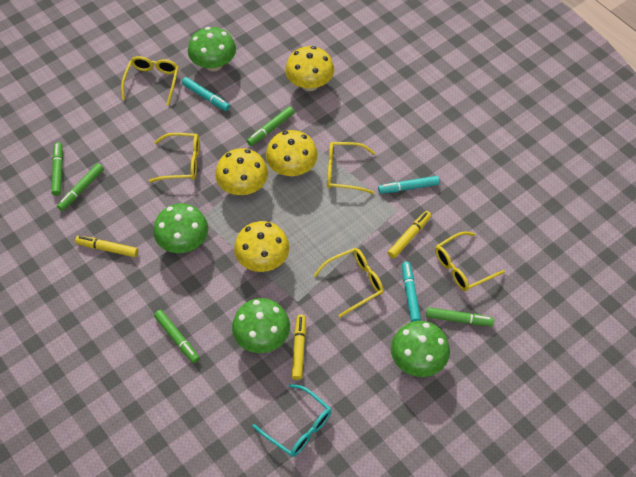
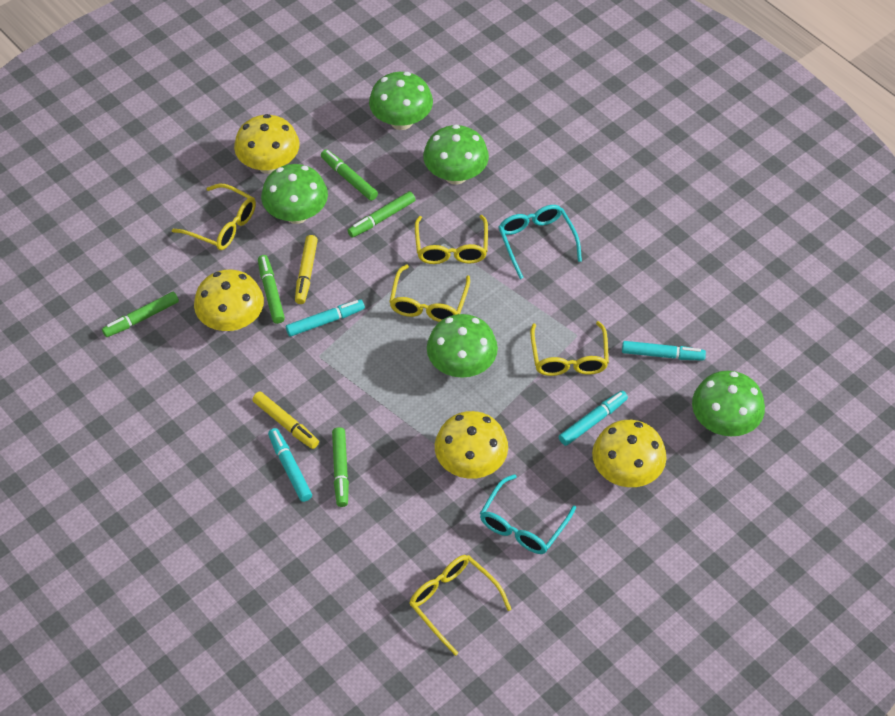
green mushroom: 4 -> 5
turquoise glasses: 1 -> 2
turquoise marker: 3 -> 4
yellow marker: 3 -> 2

